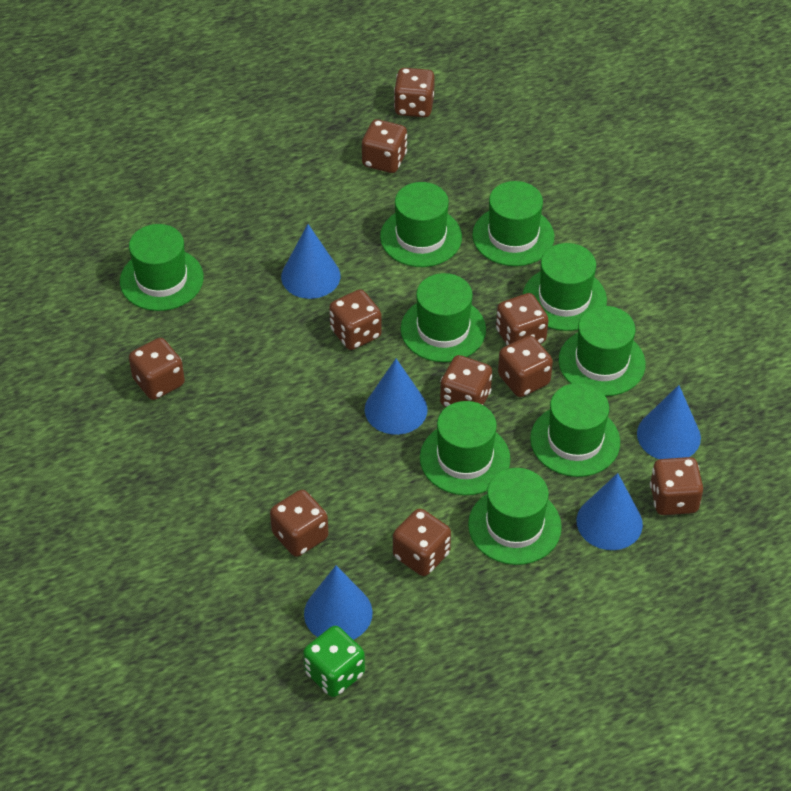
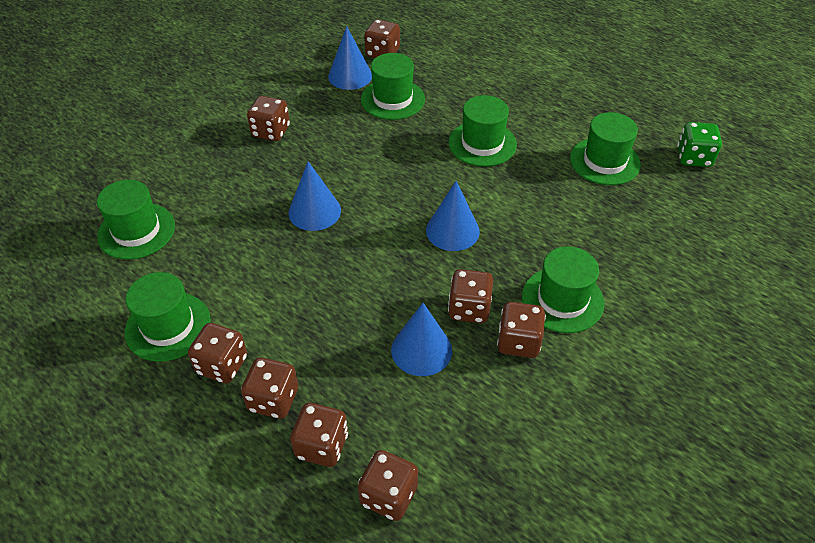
blue cone: 5 -> 4
brown dice: 10 -> 8
green hat: 9 -> 6

